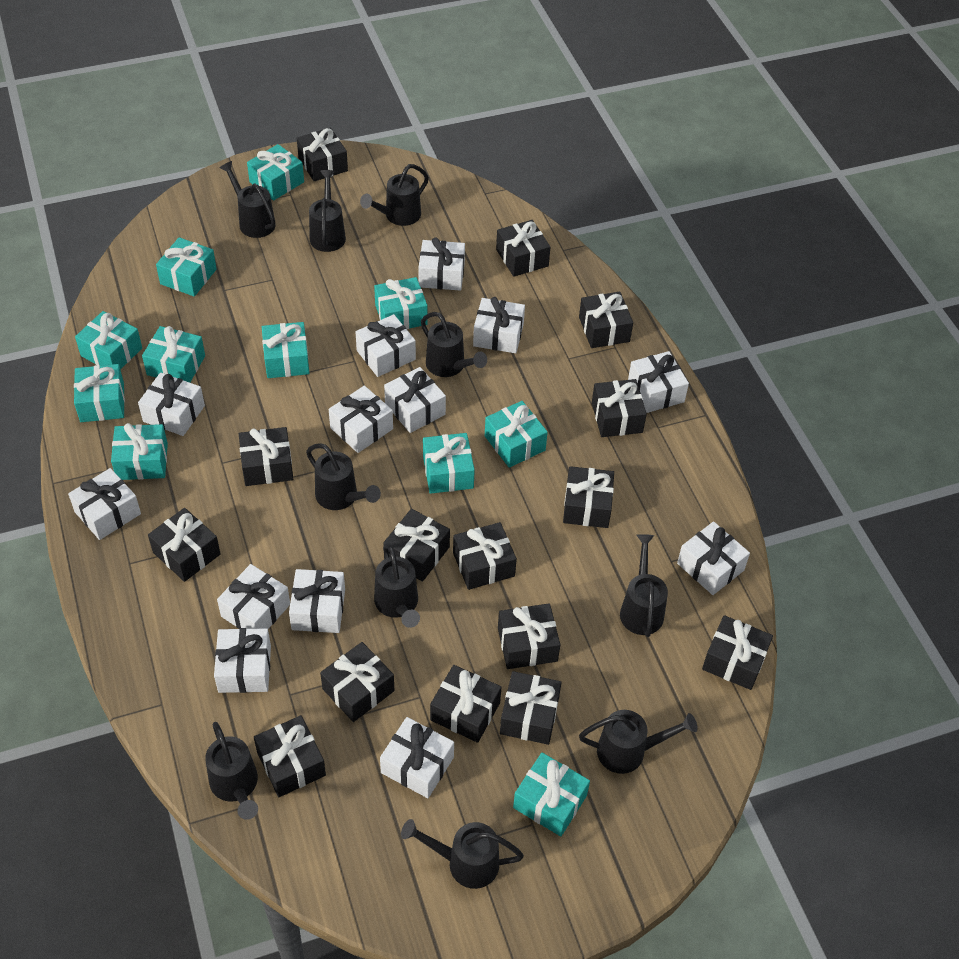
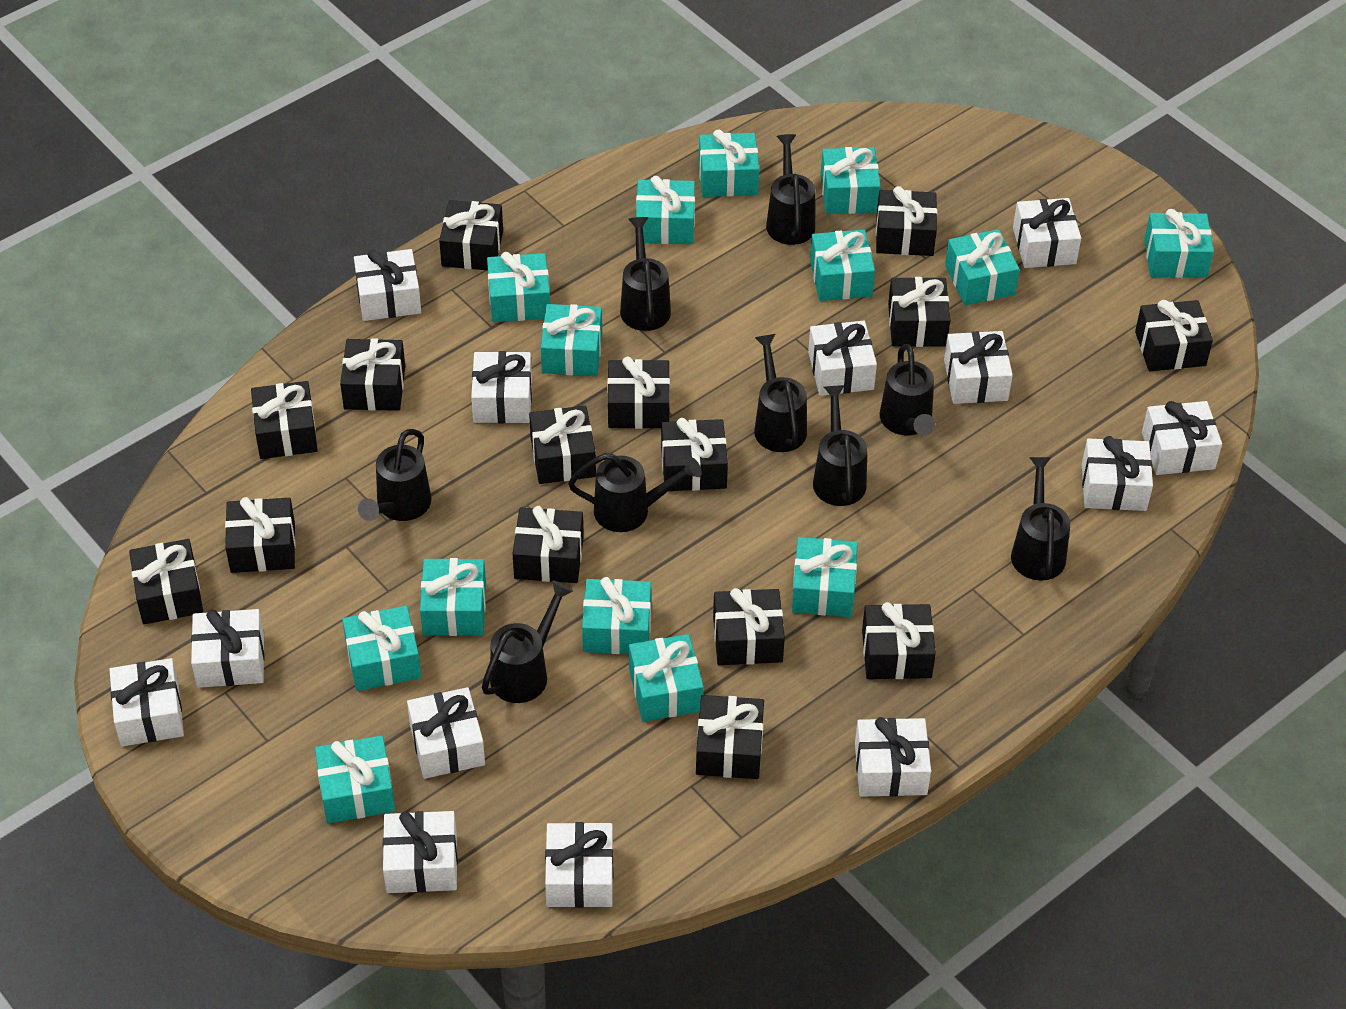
black watering can: 10 -> 9
turquoise gift: 11 -> 14

